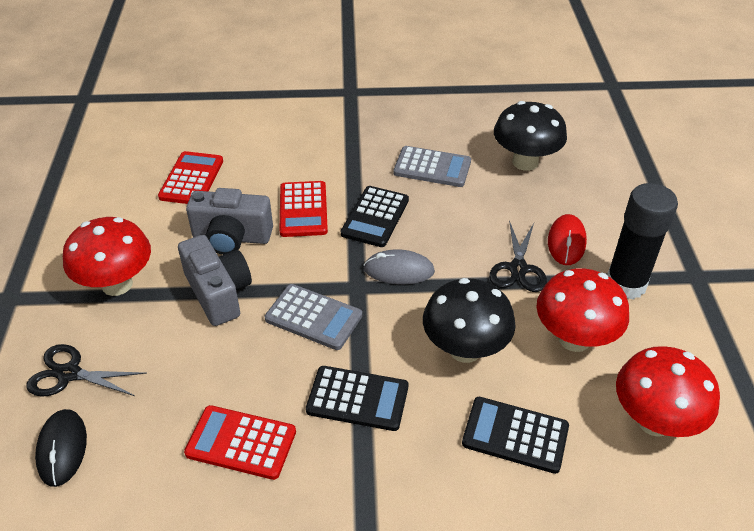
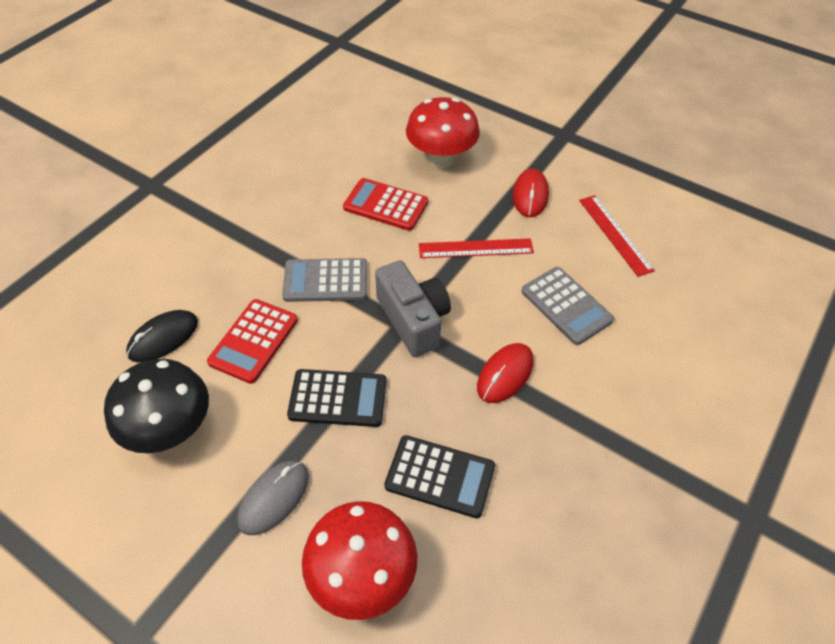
black calculator: 3 -> 2
black glue stick: 1 -> 0
black mushroom: 2 -> 1
black scissors: 2 -> 0
grey camera: 2 -> 1
red calculator: 3 -> 2
red mouse: 1 -> 2
red mushroom: 3 -> 2
red ruler: 0 -> 2

